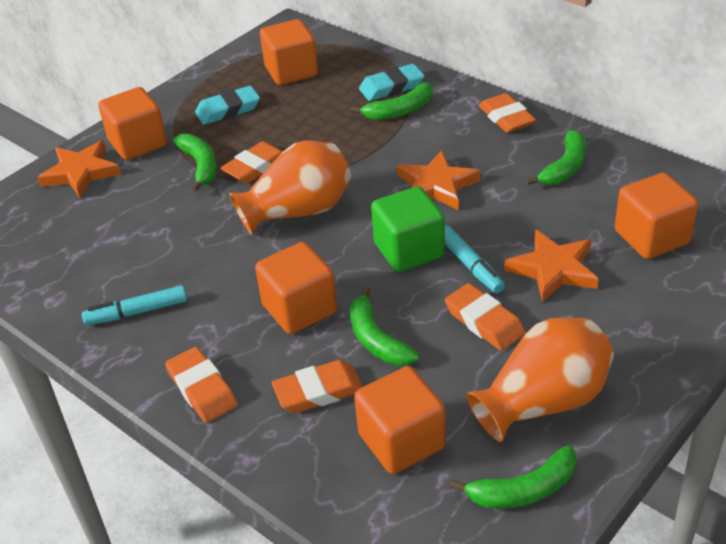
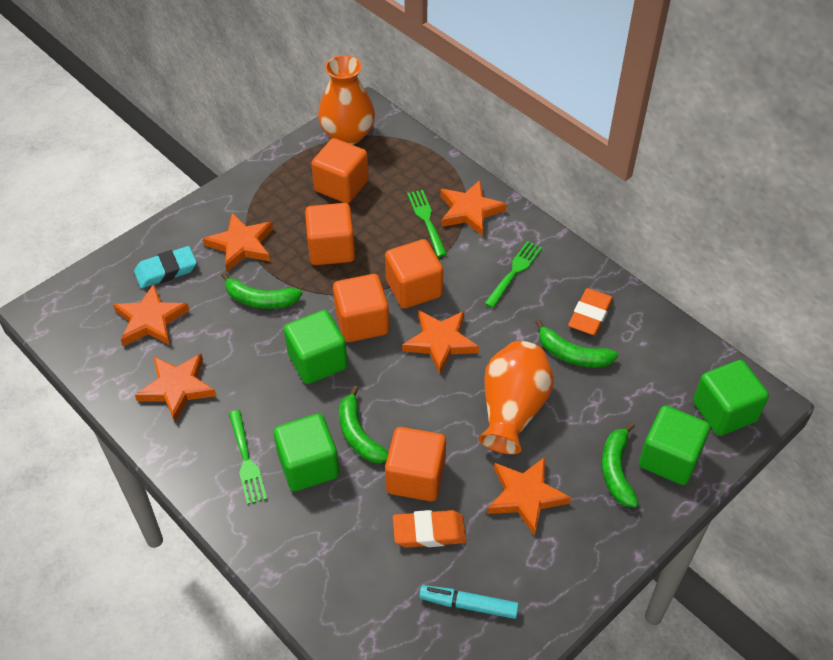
green banana: 5 -> 4
green cube: 1 -> 4
green fork: 0 -> 3
orange eraser: 5 -> 2
orange star: 3 -> 6
turquoise eraser: 2 -> 1
turquoise marker: 2 -> 1

